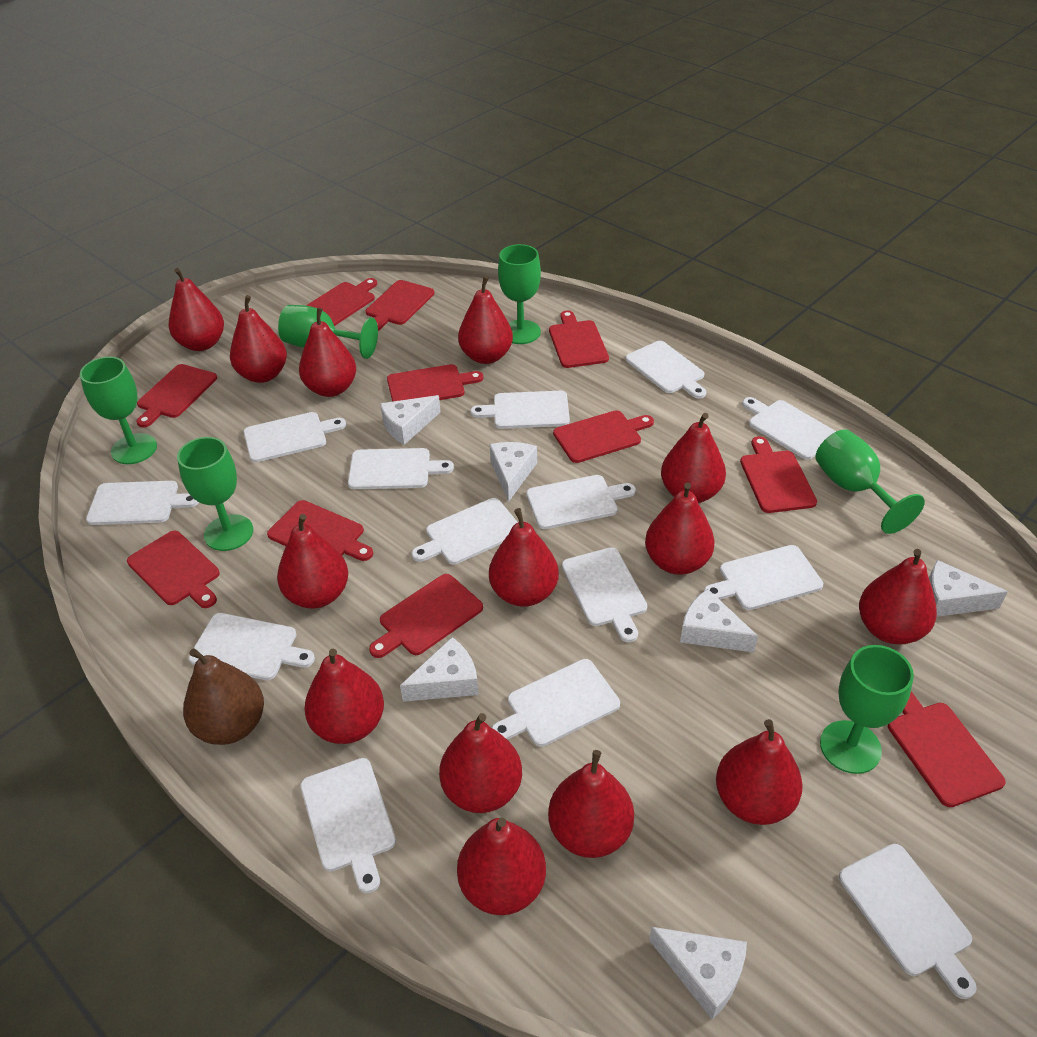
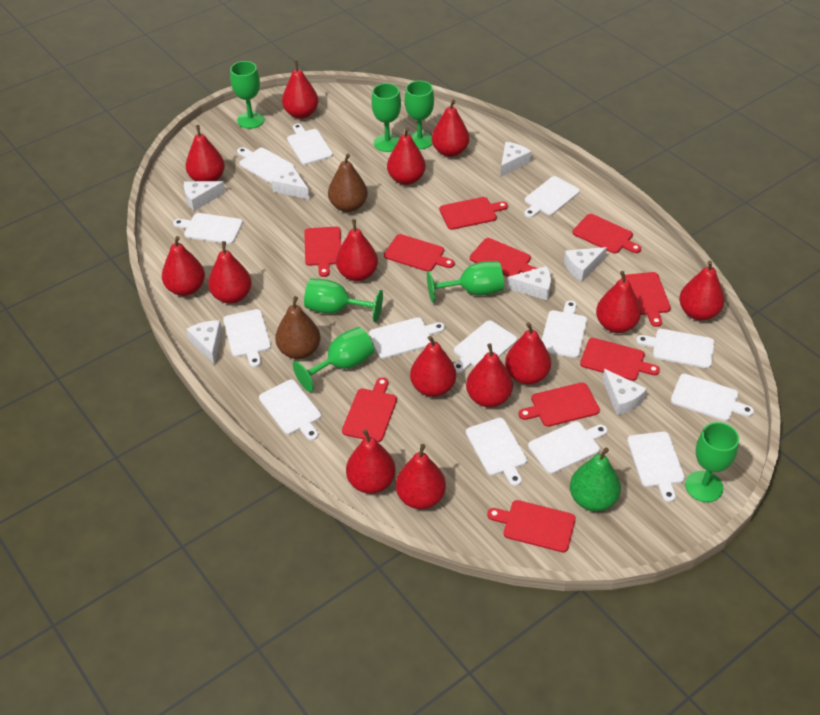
brown pear: 1 -> 2
green goblet: 6 -> 7
green pear: 0 -> 1
red cutting board: 11 -> 10
white cheese: 6 -> 7

